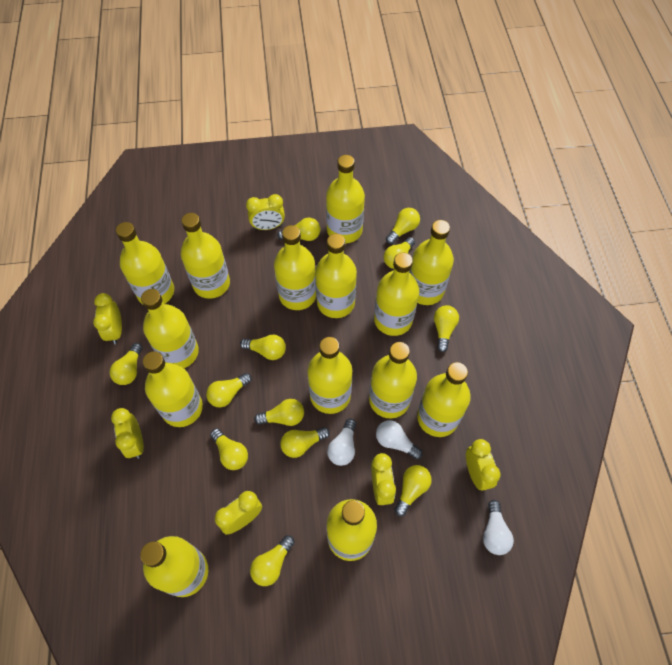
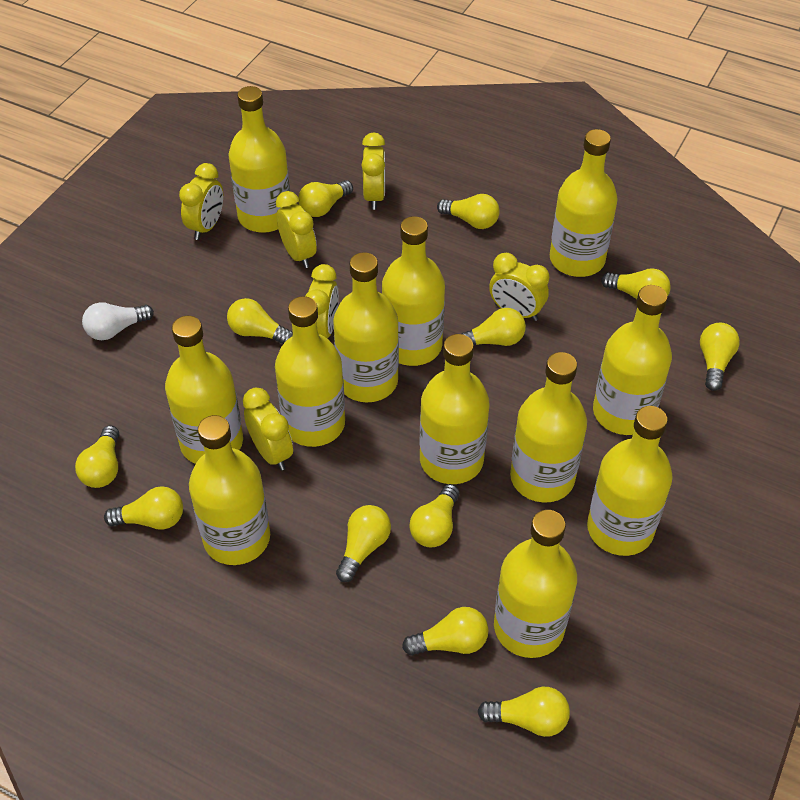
white light bulb: 3 -> 1
yellow bottle: 14 -> 12

